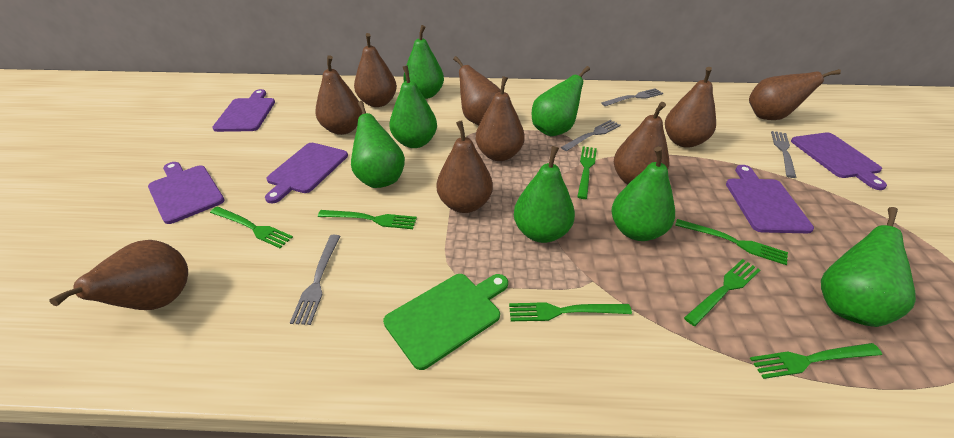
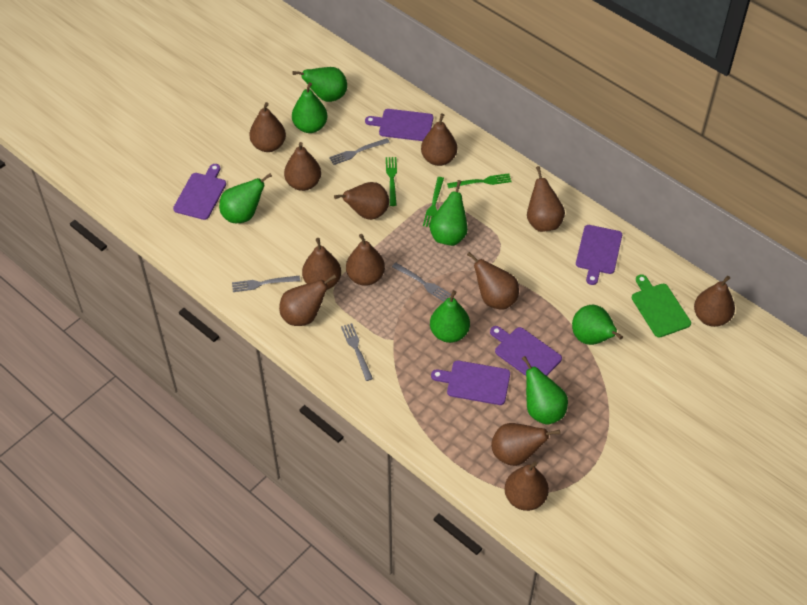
brown pear: 9 -> 12
green fork: 7 -> 3

